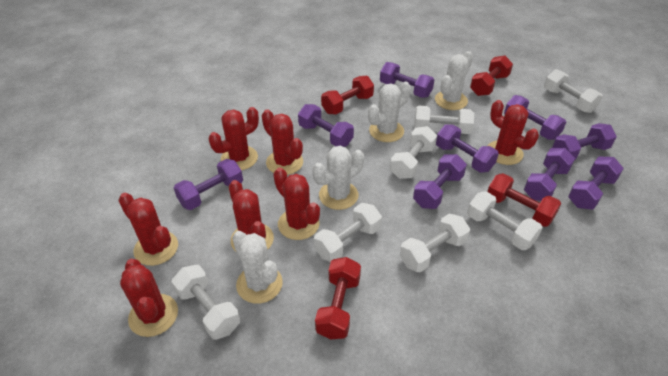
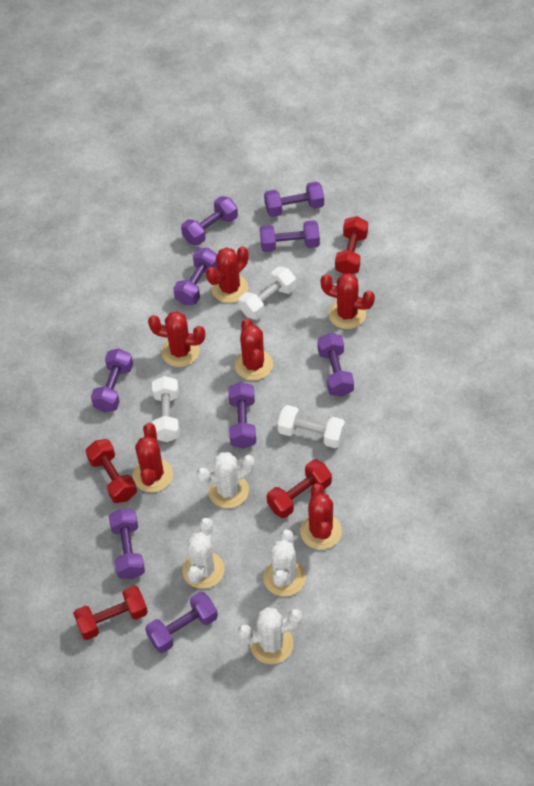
red cactus: 7 -> 6
white dumbbell: 7 -> 3

